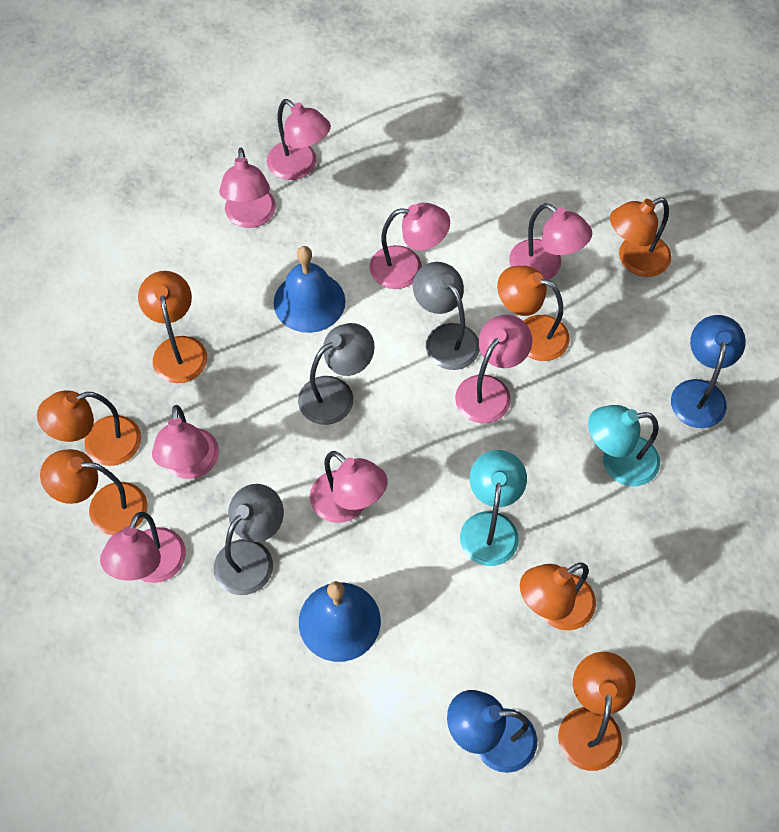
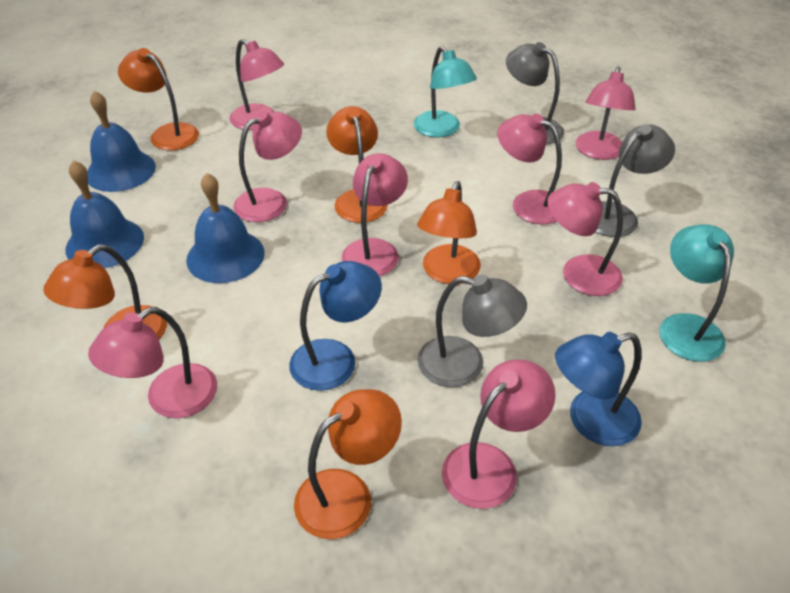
blue bell: 2 -> 3
orange lamp: 7 -> 5

